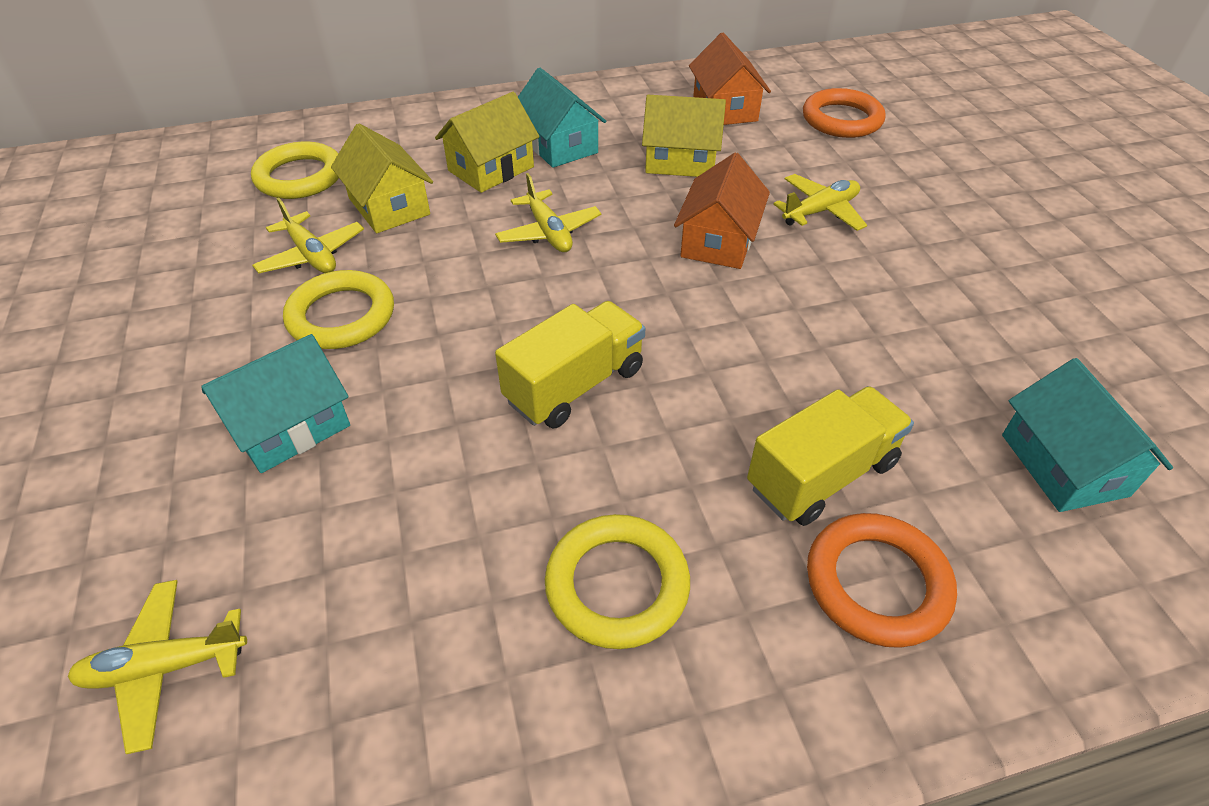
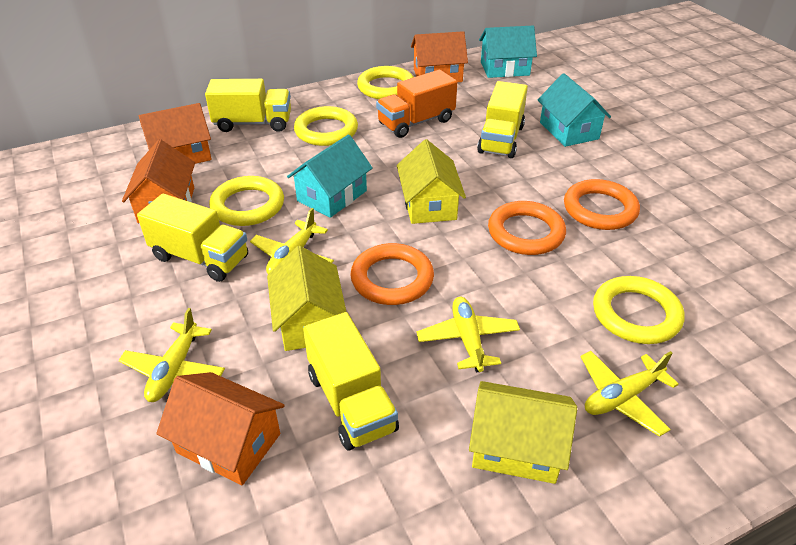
orange house: 2 -> 4
orange ring: 2 -> 3
orange truck: 0 -> 1
yellow ring: 3 -> 4
yellow truck: 2 -> 4

